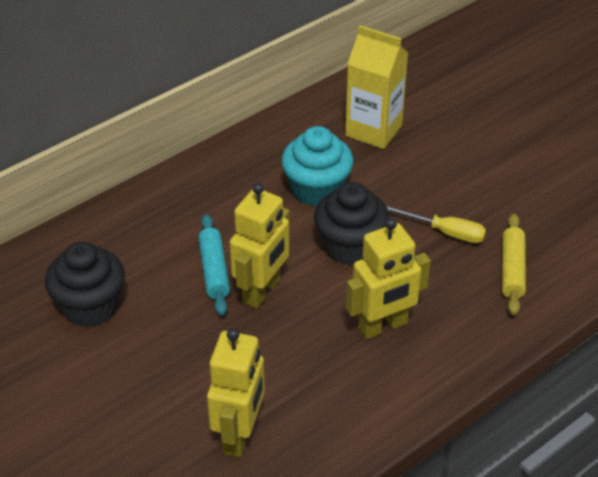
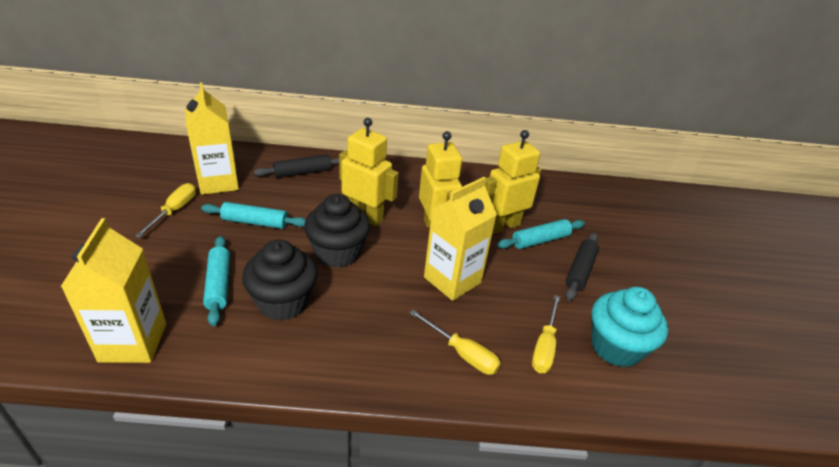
black rolling pin: 0 -> 2
turquoise rolling pin: 1 -> 3
yellow carton: 1 -> 3
yellow rolling pin: 1 -> 0
yellow screwdriver: 1 -> 3

